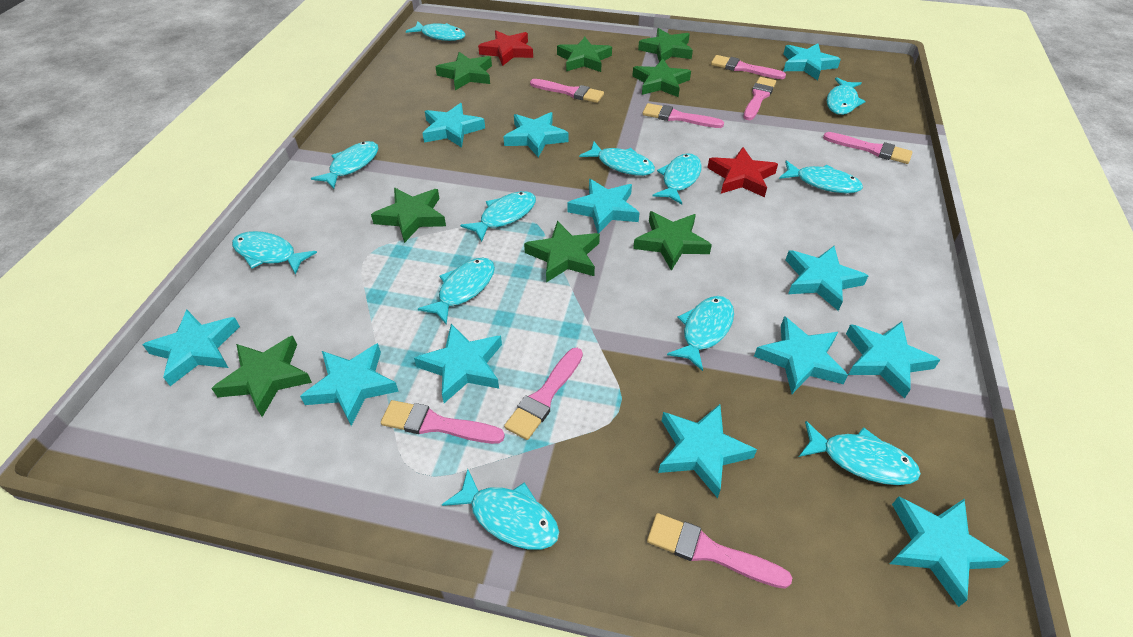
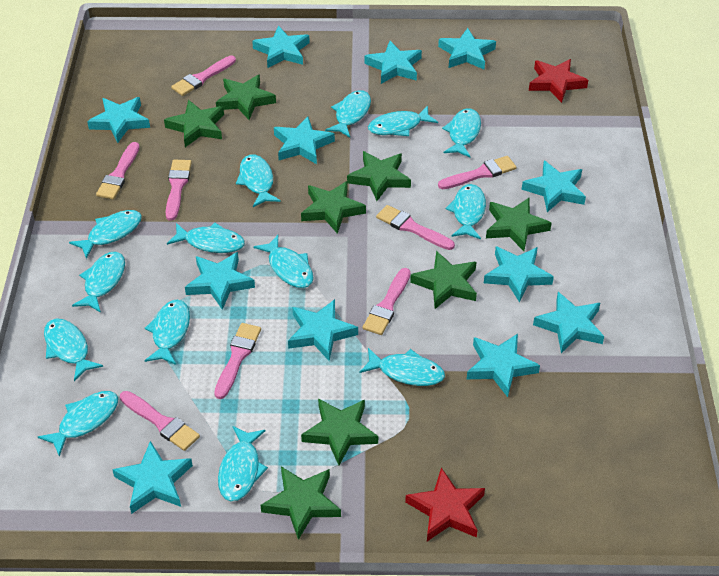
turquoise fish: 12 -> 14

